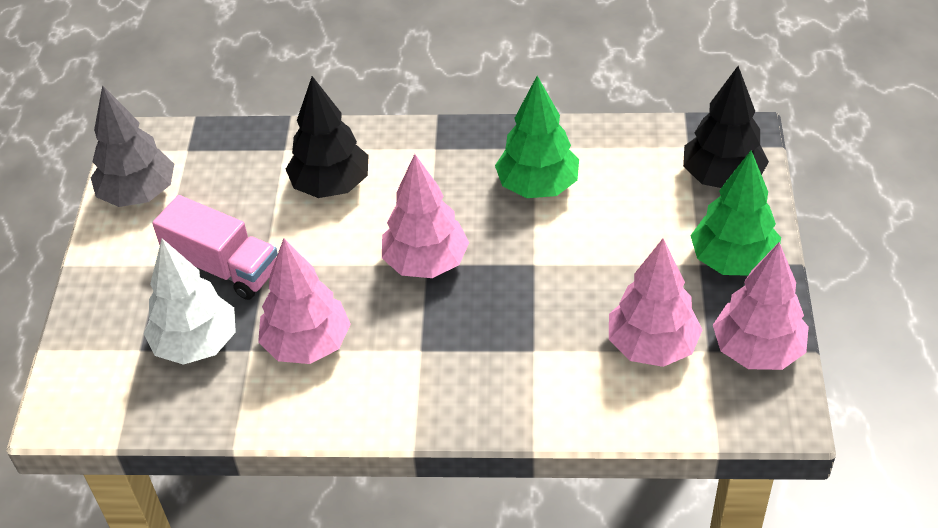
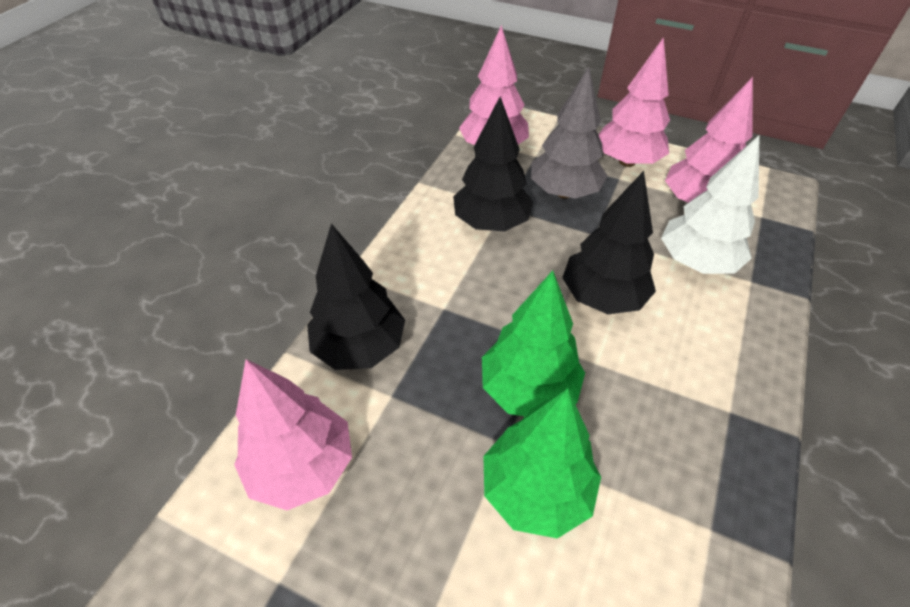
black tree: 2 -> 3
pink truck: 1 -> 0

